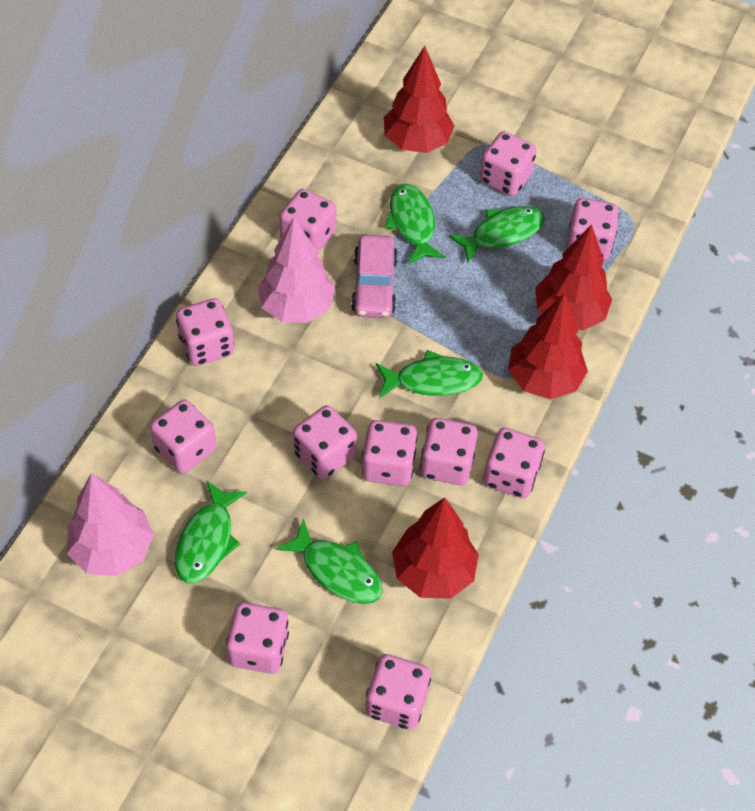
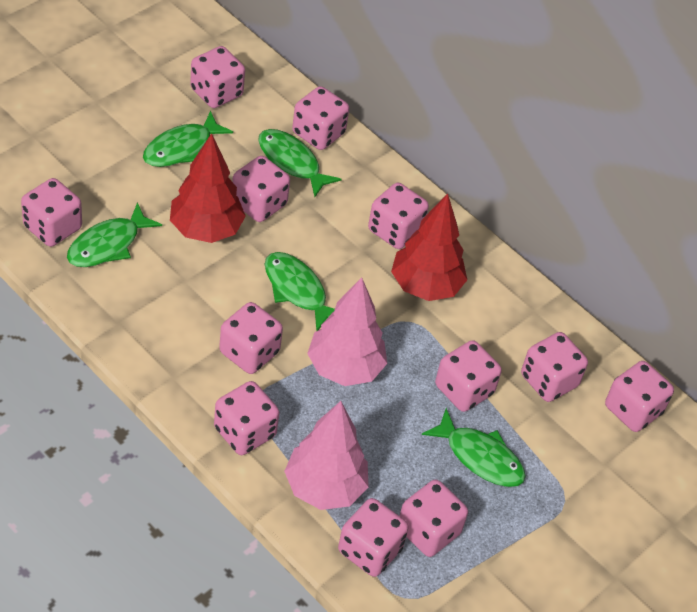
pink car: 1 -> 0
pink dice: 11 -> 12
red tree: 4 -> 2

